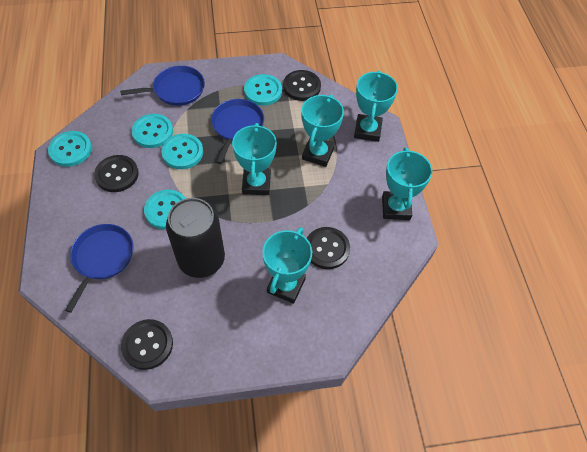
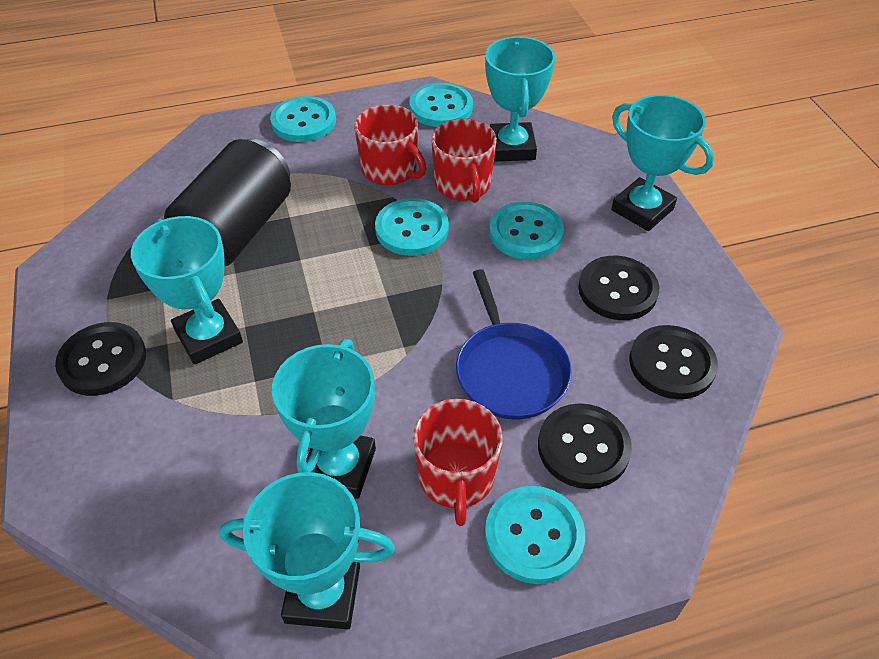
blue pan: 3 -> 1
red mug: 0 -> 3

